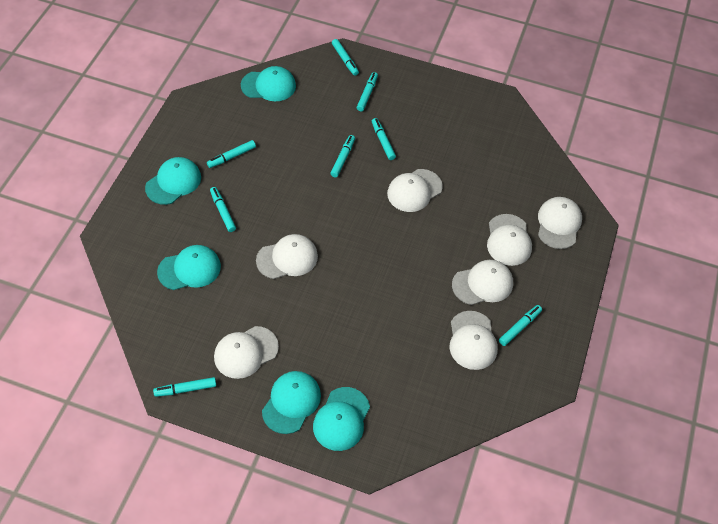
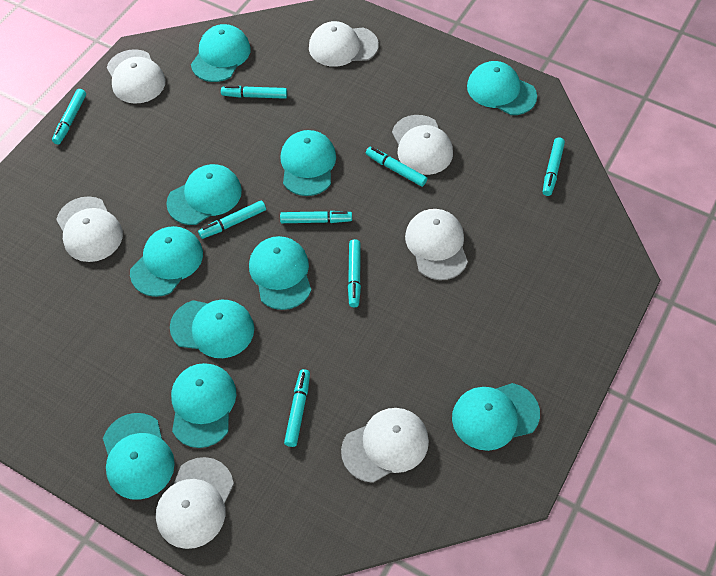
turquoise cap: 5 -> 10

